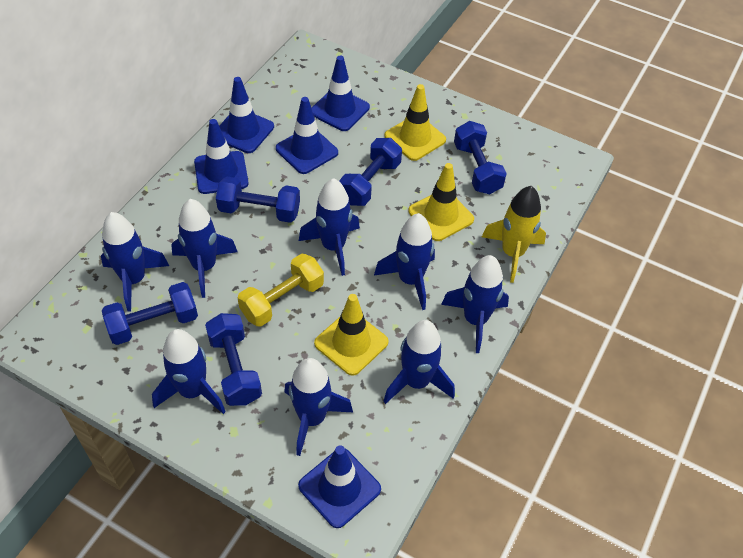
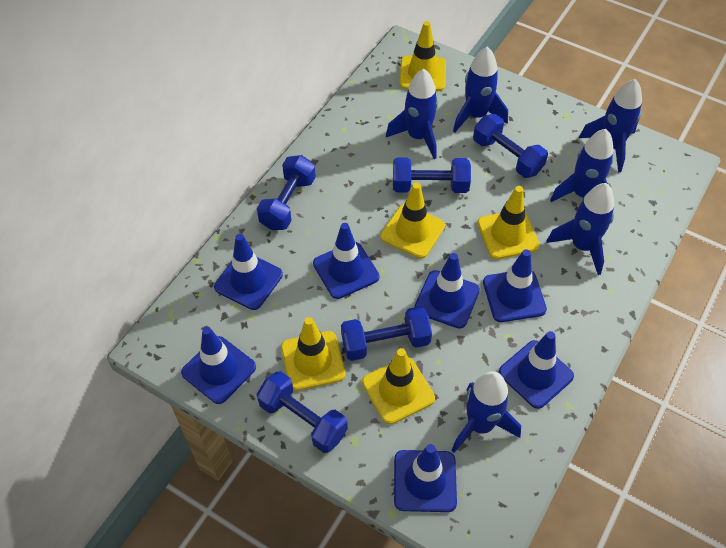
blue rocket: 8 -> 6
blue traffic cone: 5 -> 7
yellow dumbbell: 1 -> 0
yellow rocket: 1 -> 0
yellow traffic cone: 3 -> 5

